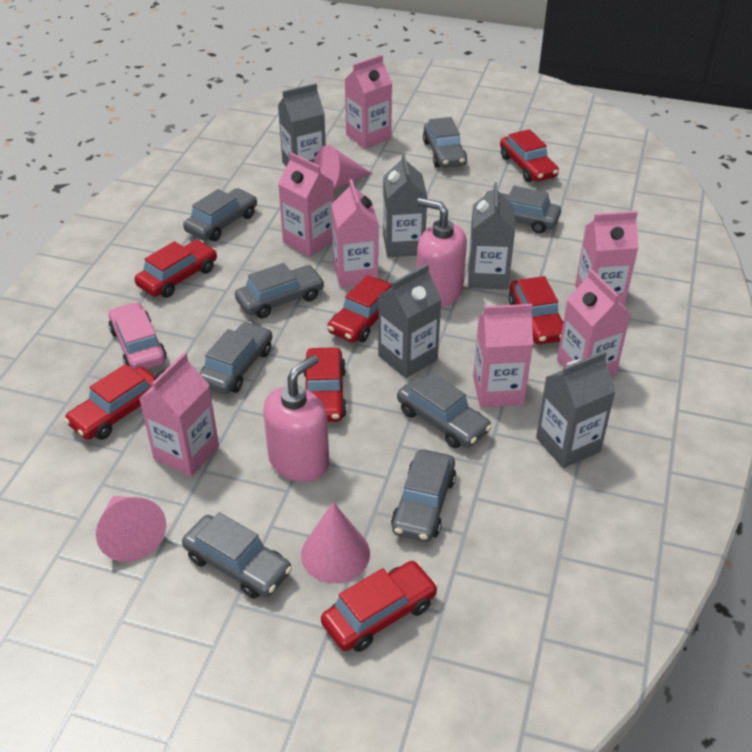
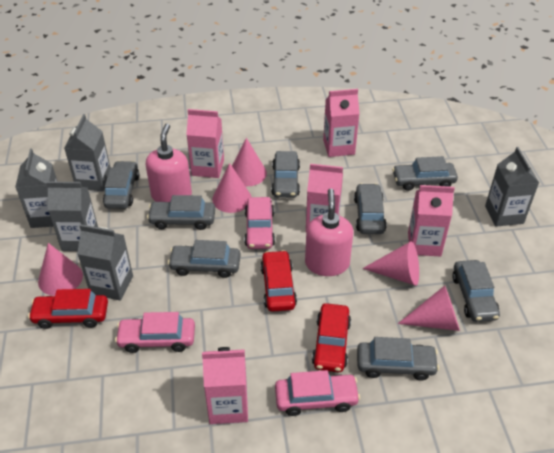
pink car: 1 -> 3
pink carton: 7 -> 5
pink cone: 3 -> 5
red car: 7 -> 3

